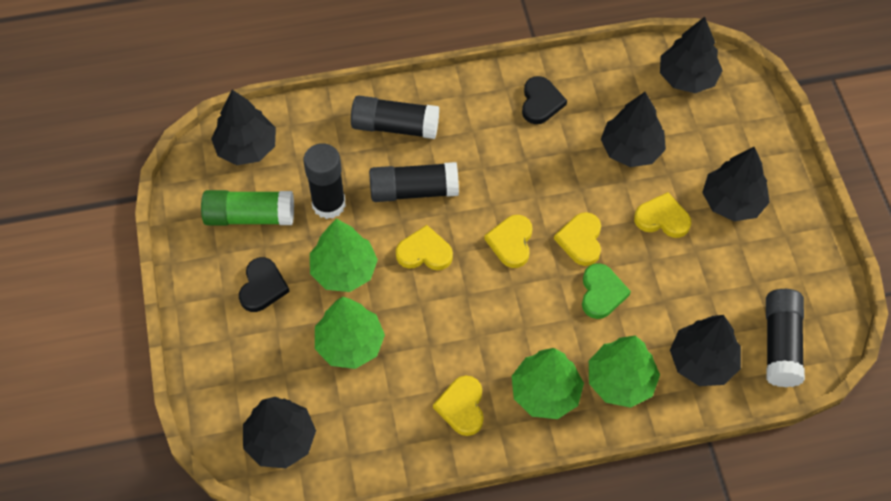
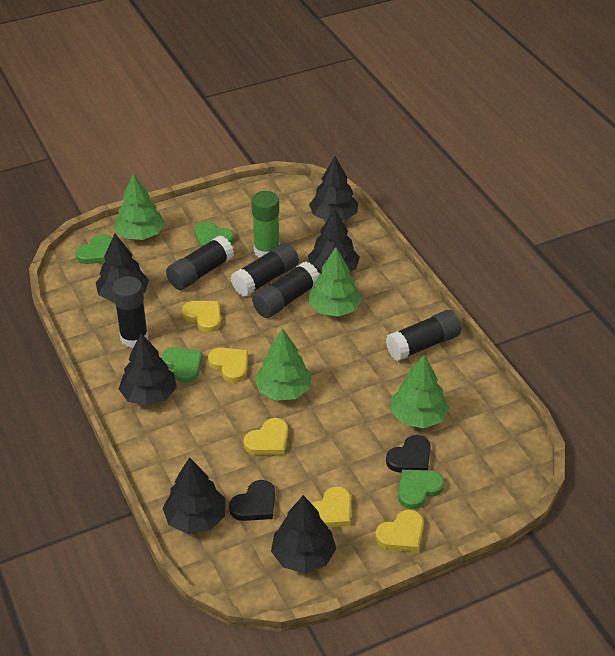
black glue stick: 4 -> 5
green heart: 1 -> 4

